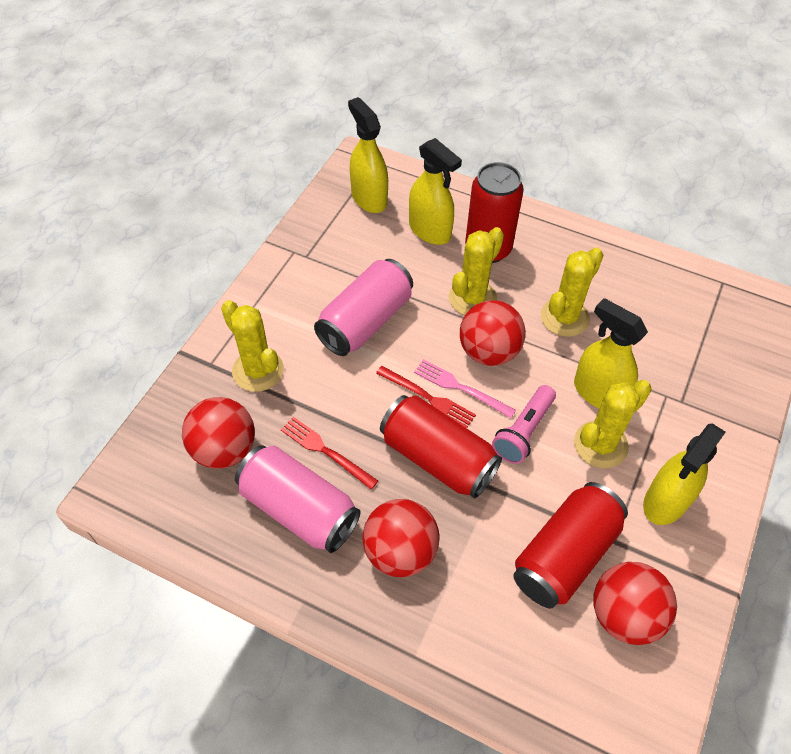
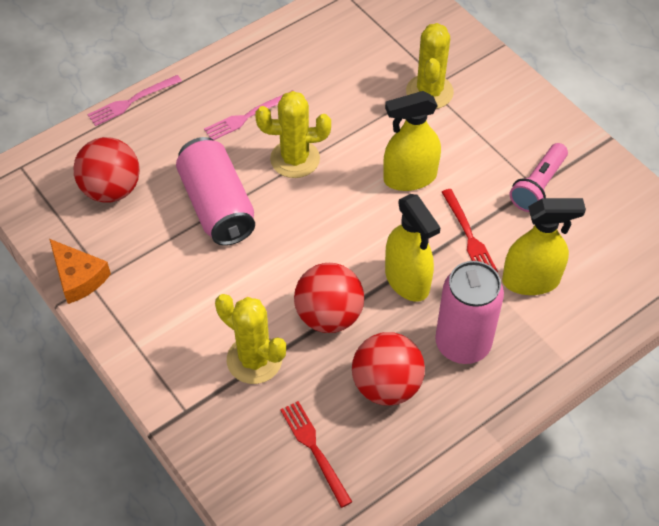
orange cheese: 0 -> 1
pink fork: 1 -> 2
red ball: 4 -> 3
red can: 3 -> 0
yellow cactus: 4 -> 3
yellow spray bottle: 4 -> 3

